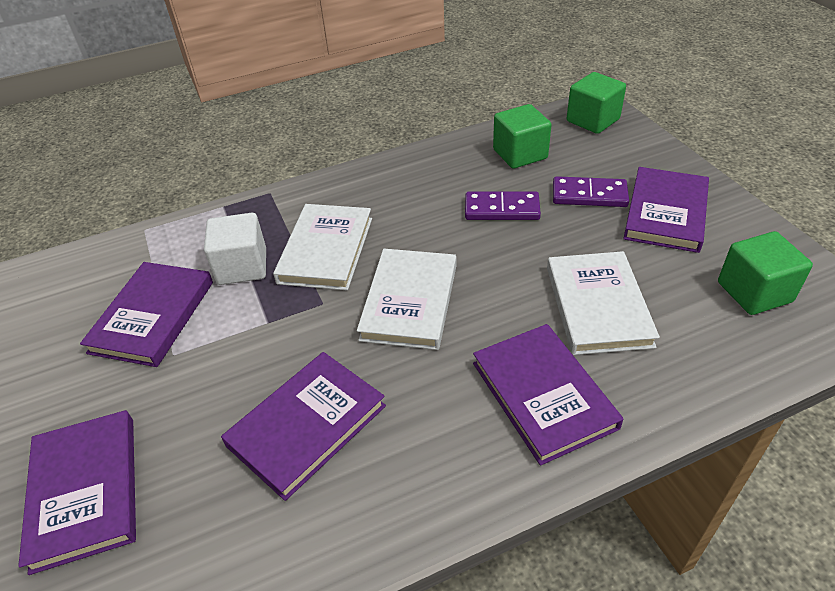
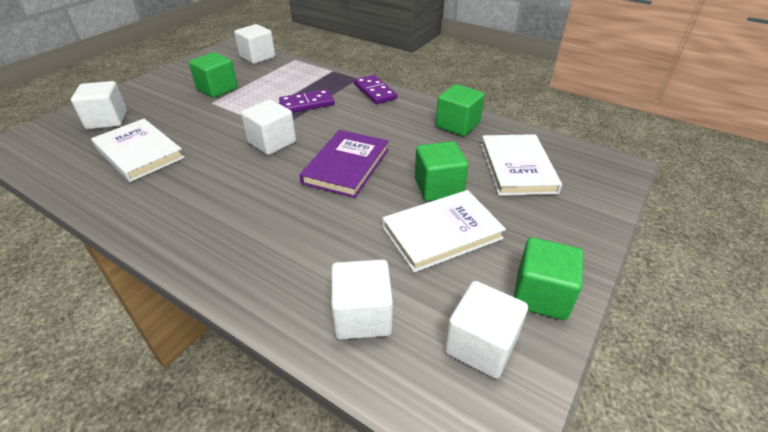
green cube: 3 -> 4
purple book: 5 -> 1
white cube: 1 -> 5

